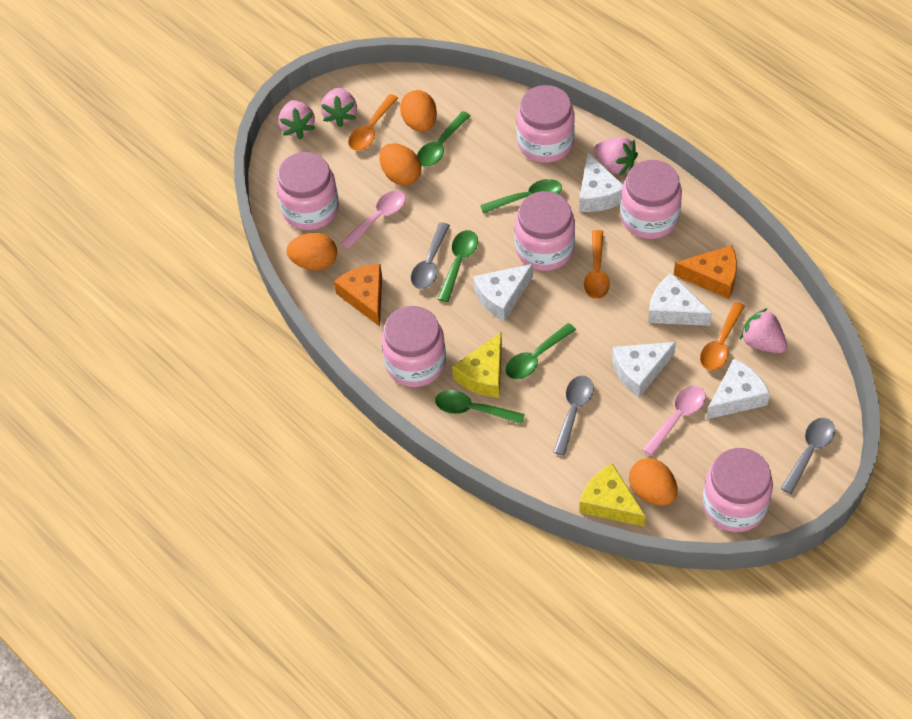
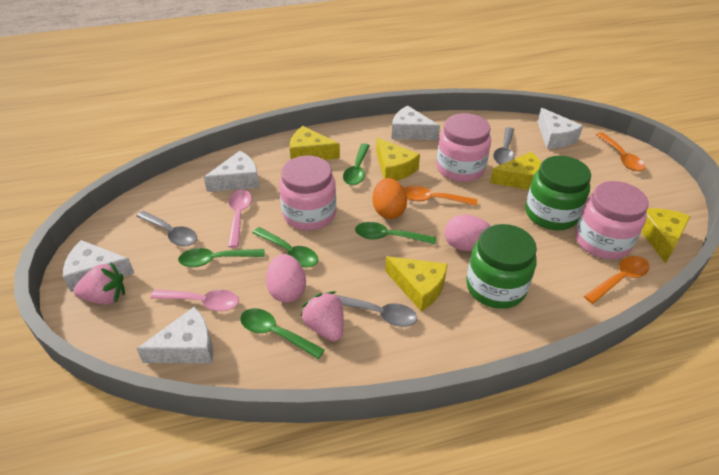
green jar: 0 -> 2
orange cheese: 2 -> 0
orange egg: 4 -> 1
pink egg: 0 -> 2
pink jar: 6 -> 3
pink strawberry: 4 -> 2
yellow cheese: 2 -> 5

